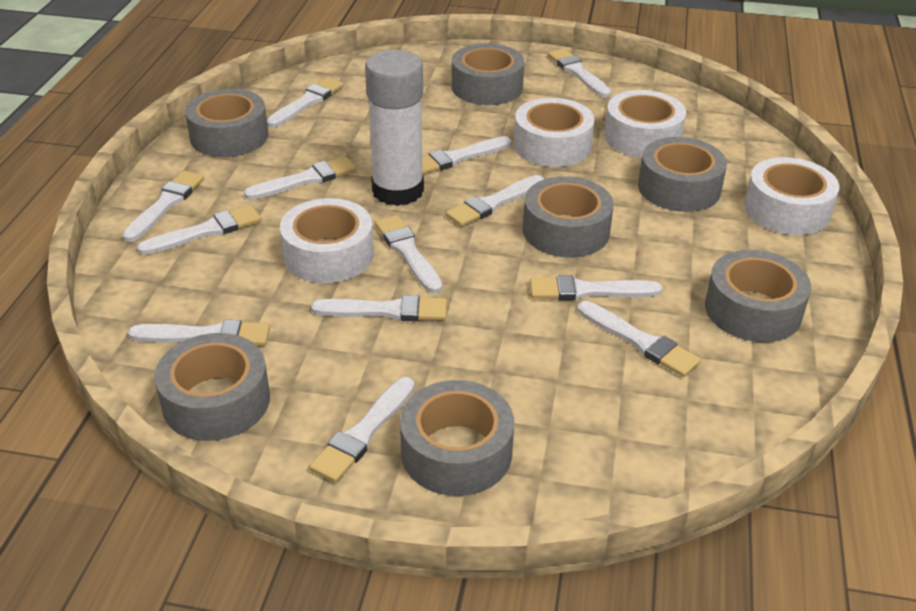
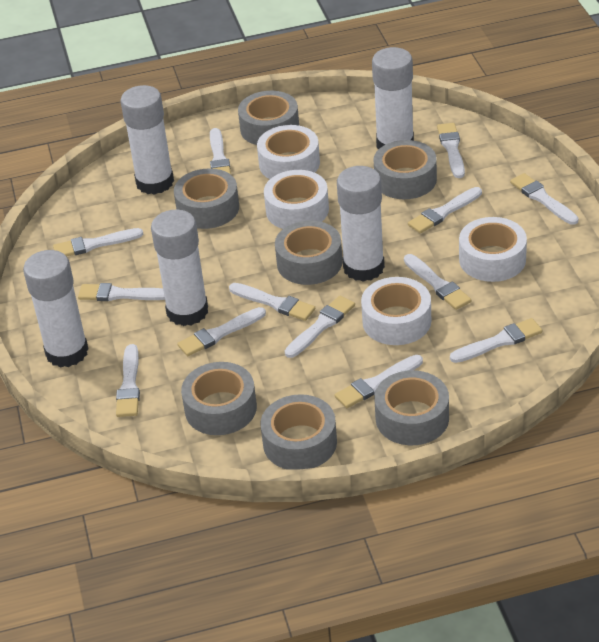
white glue stick: 1 -> 5

